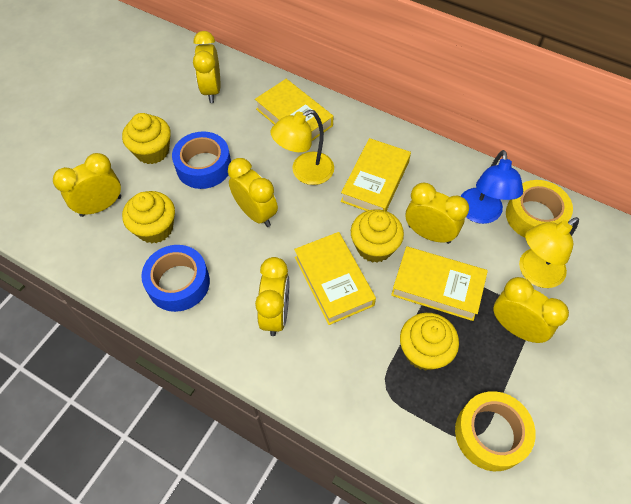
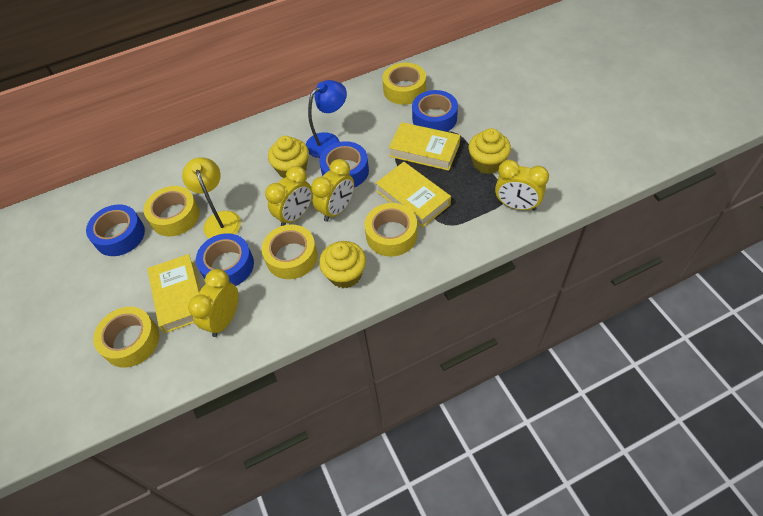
blue tape: 2 -> 4
yellow book: 4 -> 3
yellow clock: 6 -> 4
yellow cupcake: 4 -> 3
yellow lamp: 2 -> 1
yellow tape: 2 -> 5

